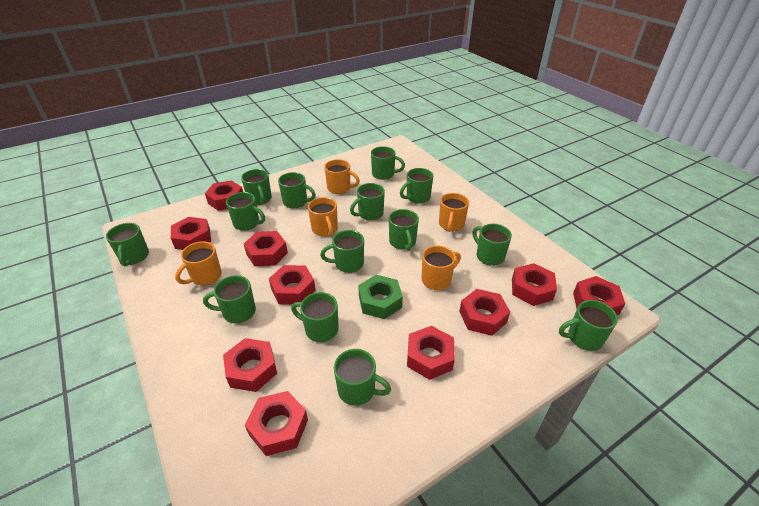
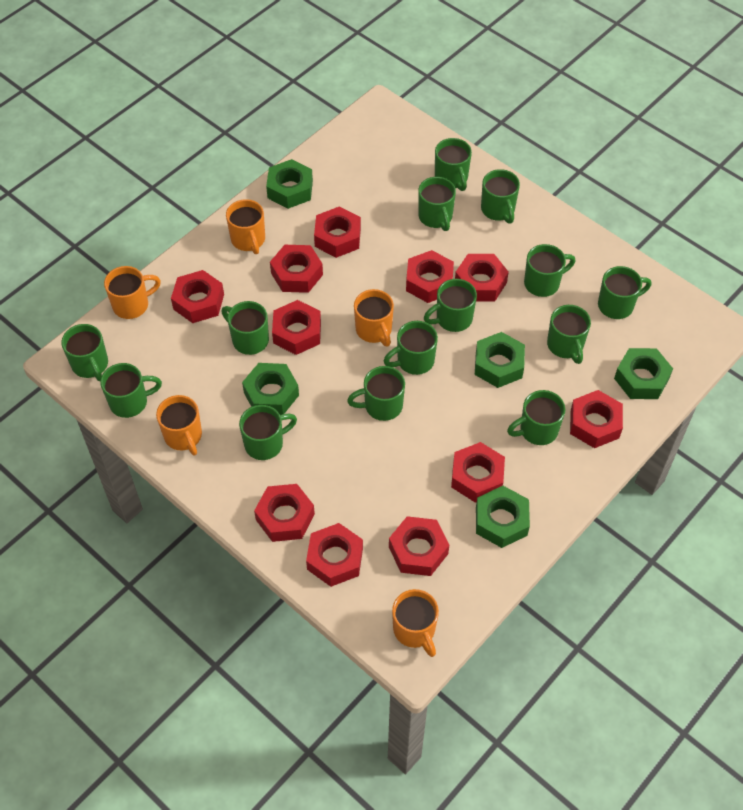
green nut: 1 -> 5
red nut: 10 -> 11

